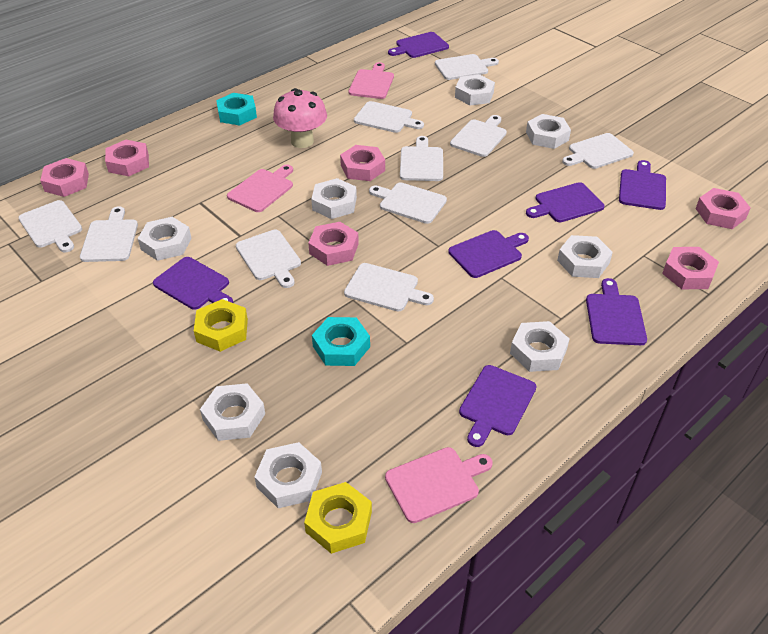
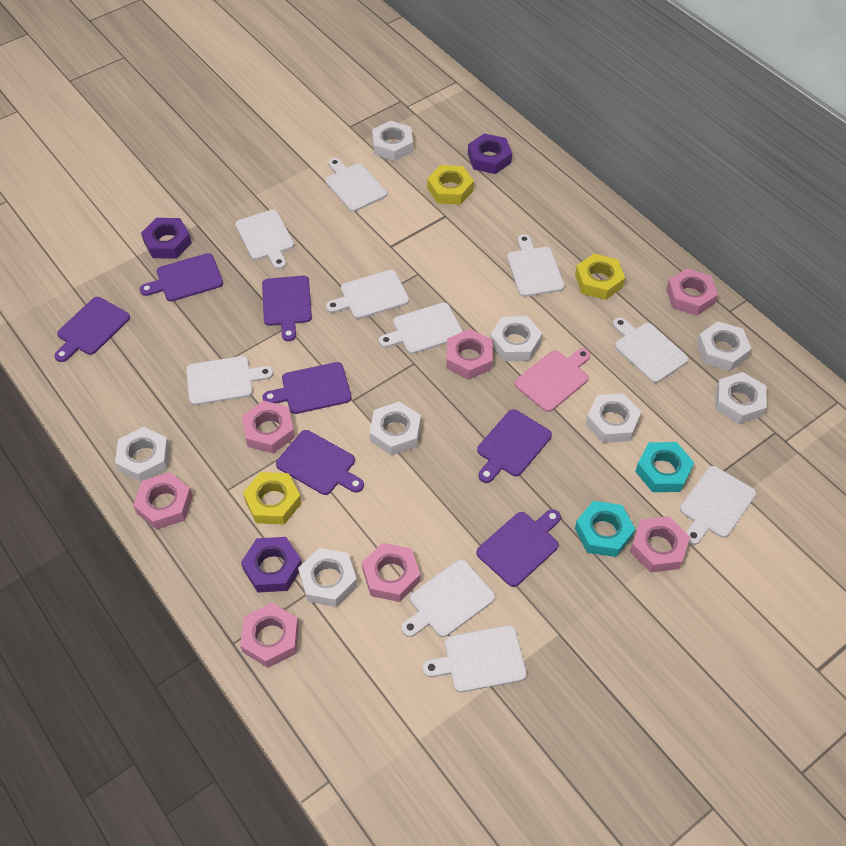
pink cutting board: 3 -> 1
pink mushroom: 1 -> 0
pink nut: 6 -> 7
purple nut: 0 -> 3
yellow nut: 2 -> 3

